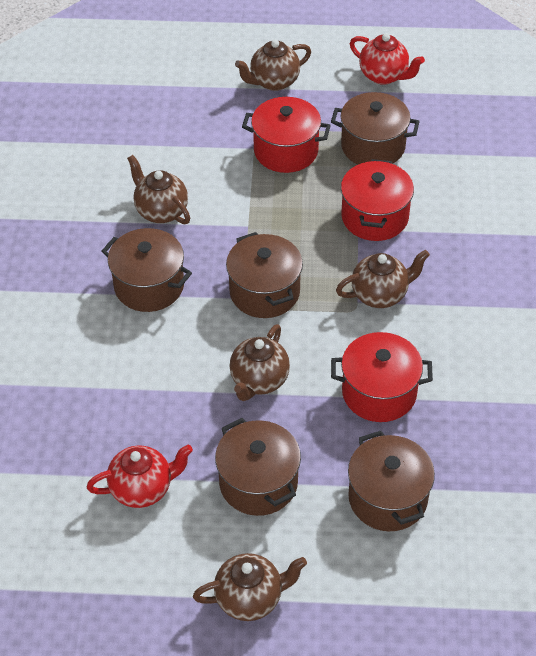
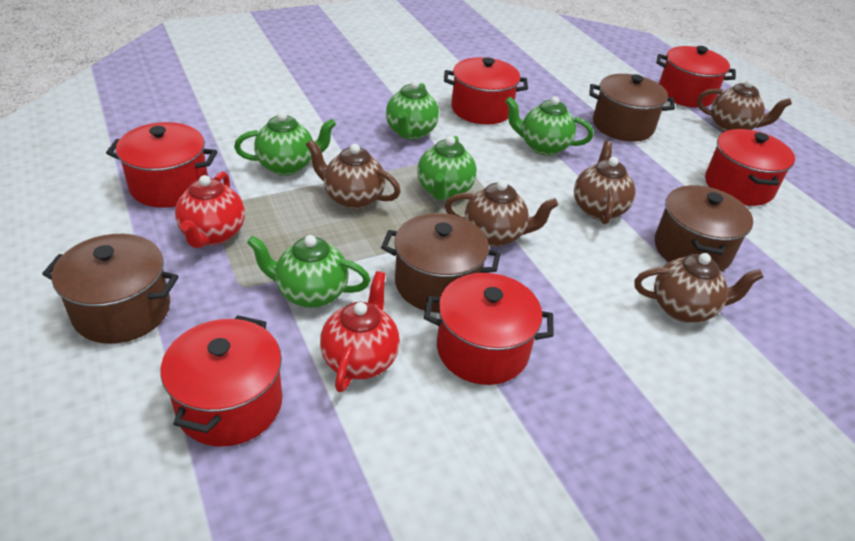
brown pot: 5 -> 4
green teapot: 0 -> 5
red pot: 3 -> 6

